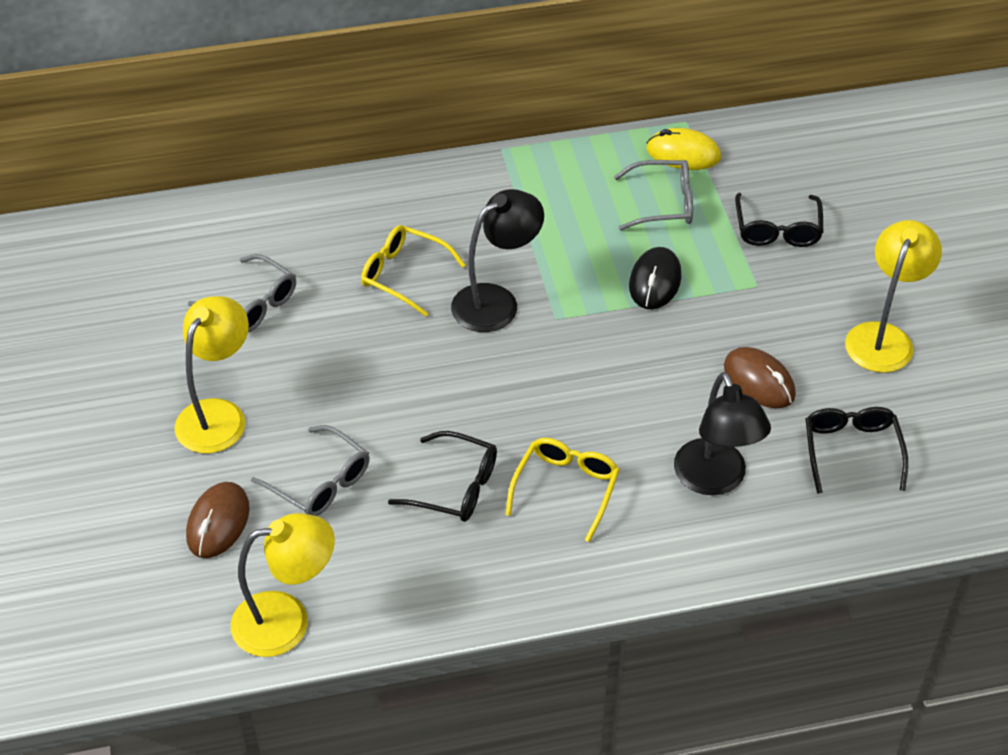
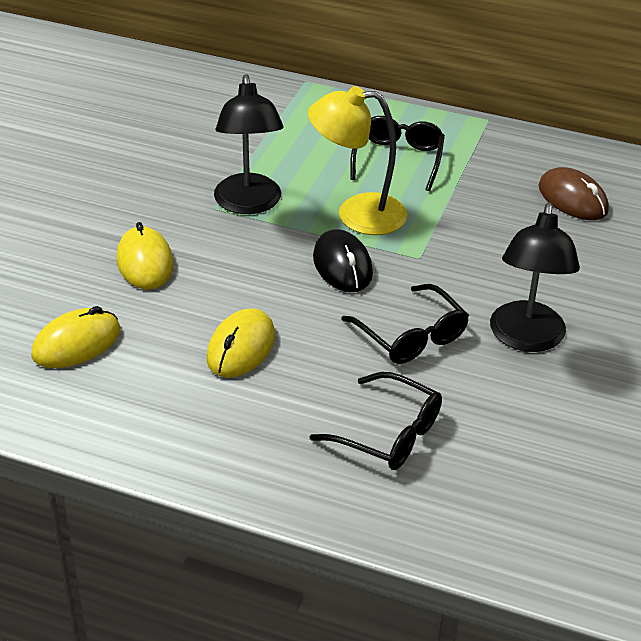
brown mouse: 2 -> 1
grey glasses: 3 -> 0
yellow glasses: 2 -> 0
yellow lamp: 3 -> 1
yellow mouse: 1 -> 3

